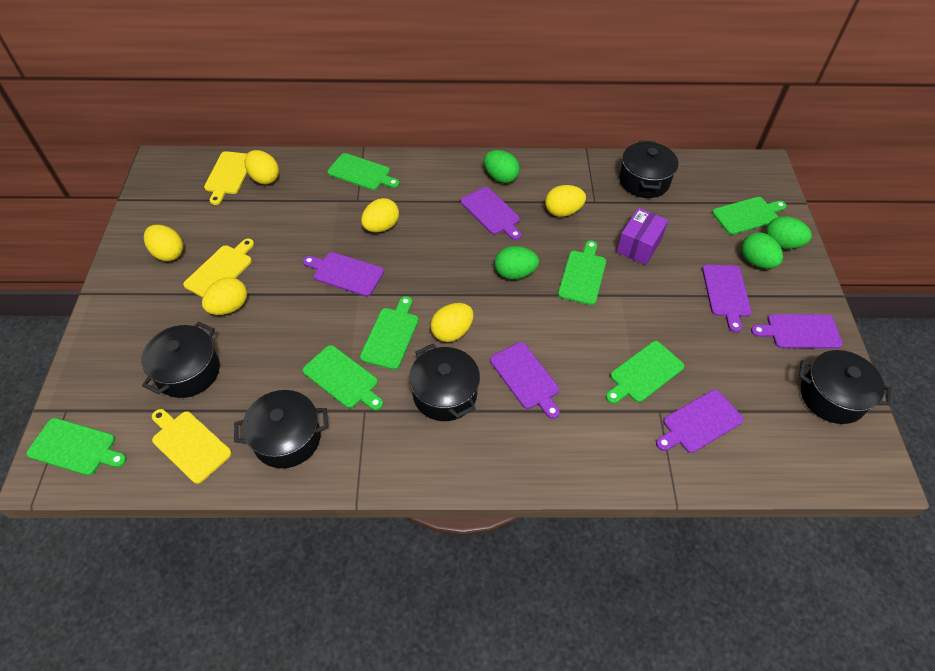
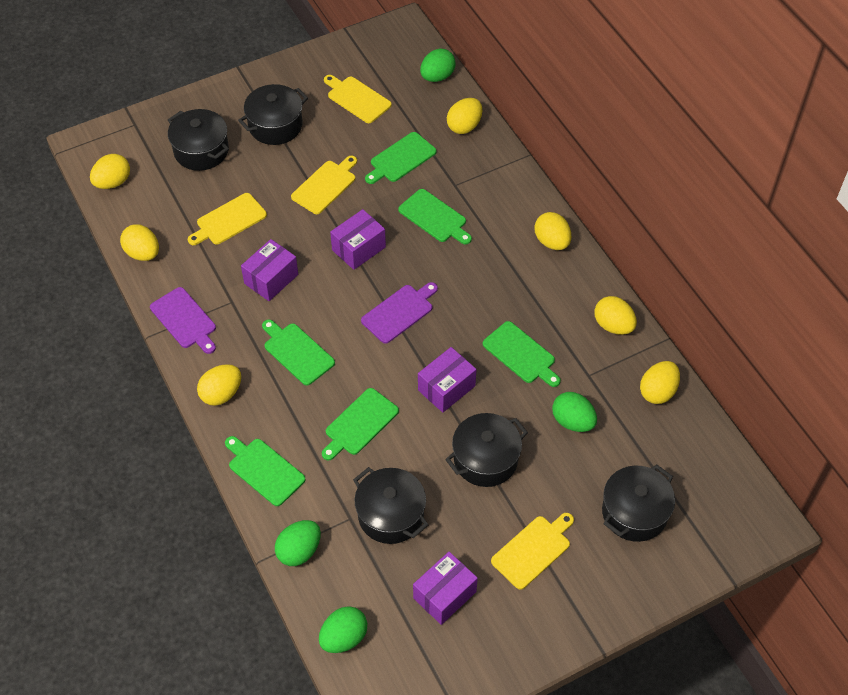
green cutting board: 7 -> 6
purple box: 1 -> 4
purple cutting board: 6 -> 2
yellow cutting board: 3 -> 4
yellow egg: 6 -> 7

